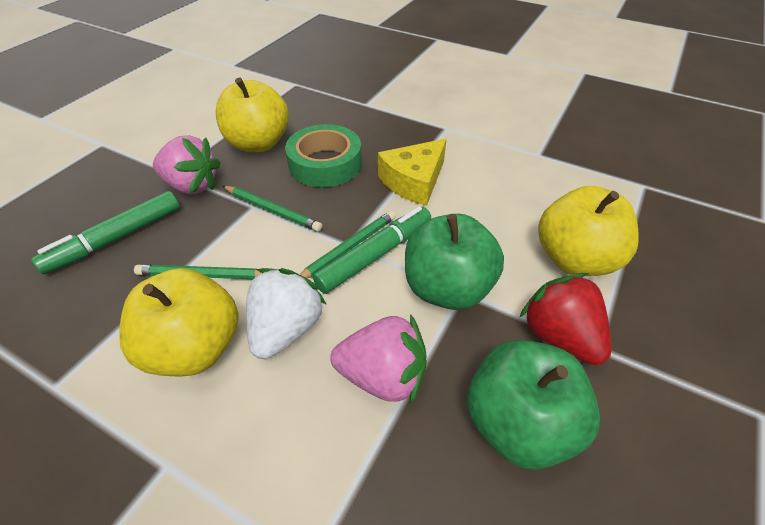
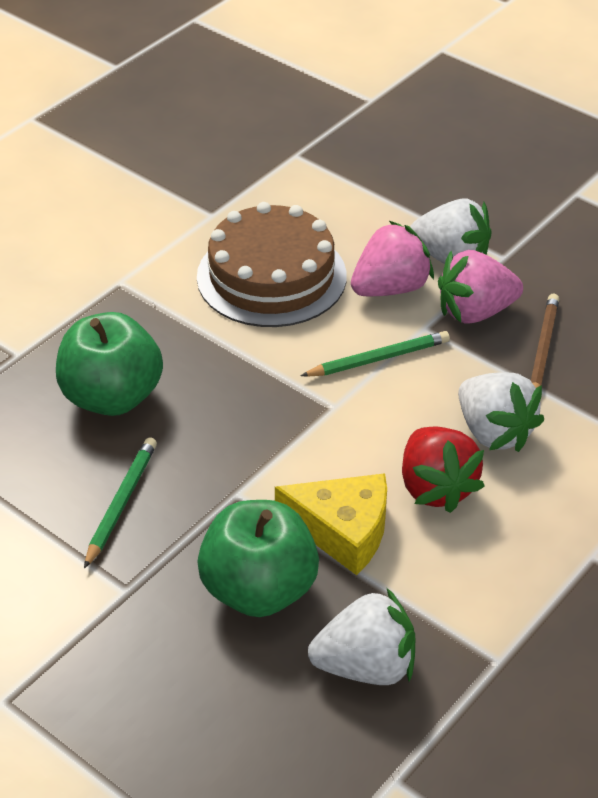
brown cake: 0 -> 1
brown pencil: 0 -> 1
green marker: 2 -> 0
green pencil: 3 -> 2
green tape: 1 -> 0
white strawberry: 1 -> 3
yellow apple: 3 -> 0

